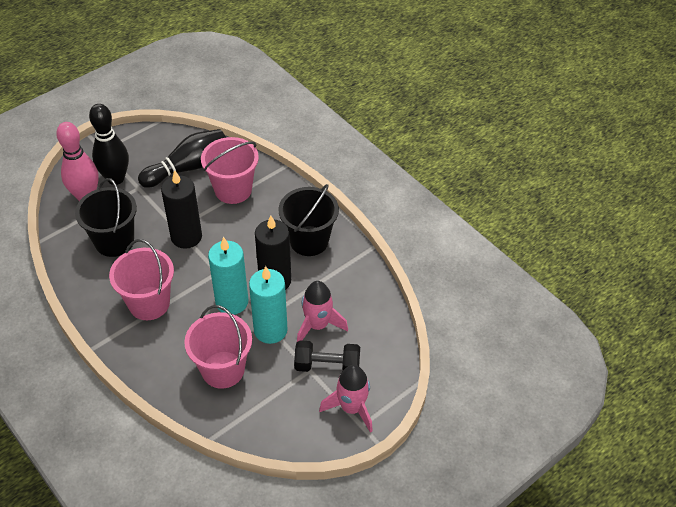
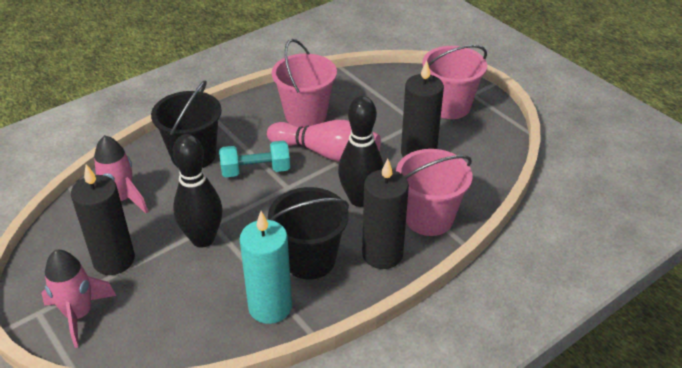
black candle: 2 -> 3
black dumbbell: 1 -> 0
turquoise candle: 2 -> 1
turquoise dumbbell: 0 -> 1

